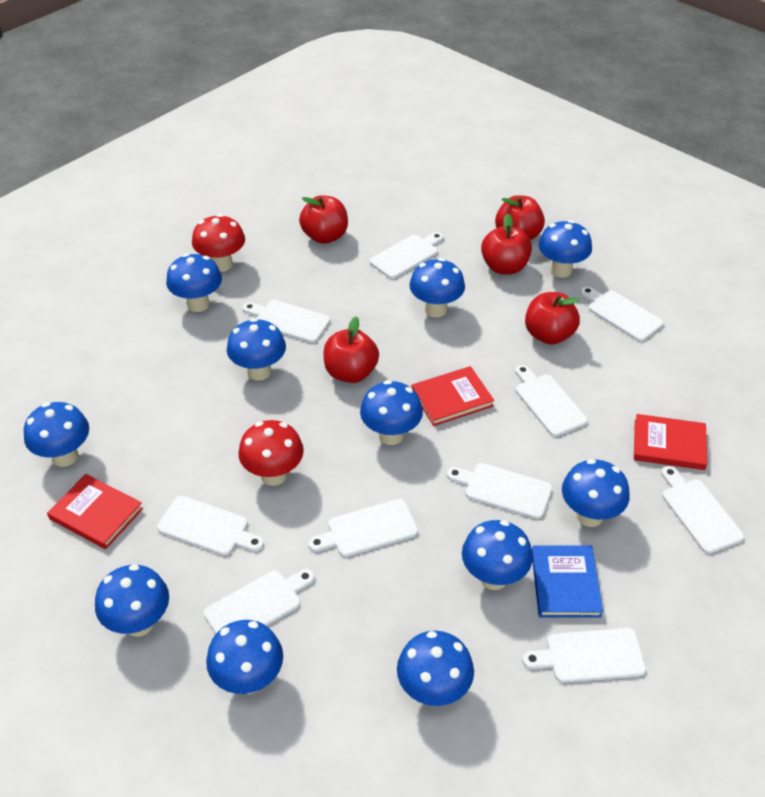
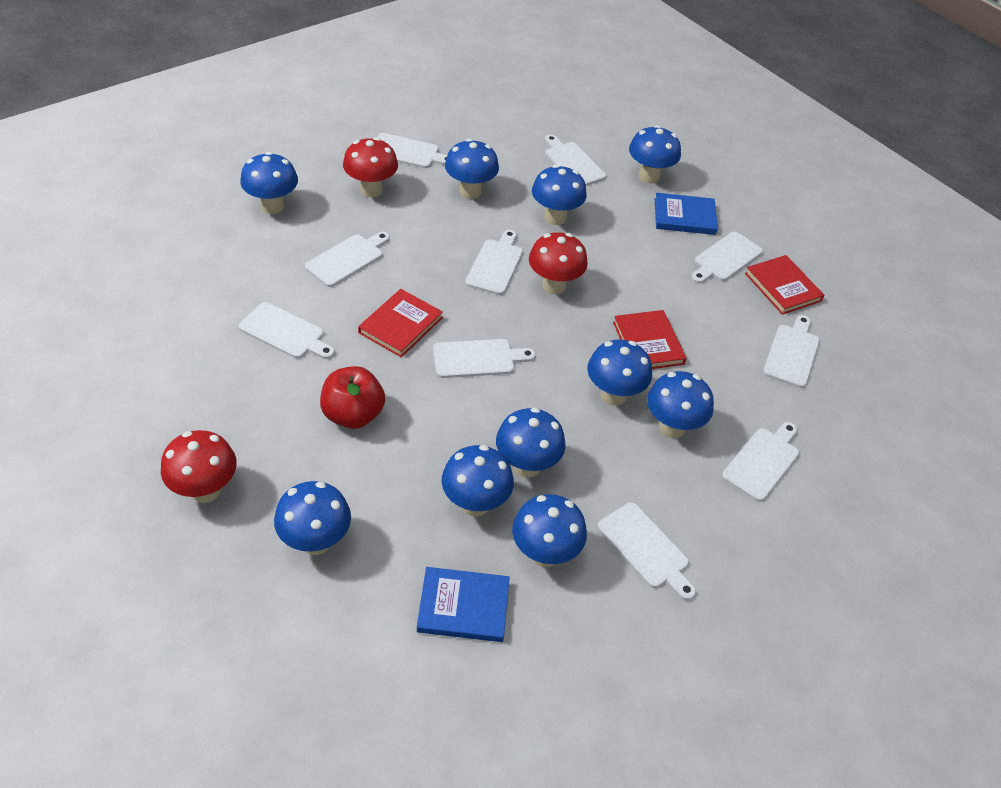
blue book: 1 -> 2
blue mushroom: 11 -> 10
red apple: 5 -> 1
red mushroom: 2 -> 3

